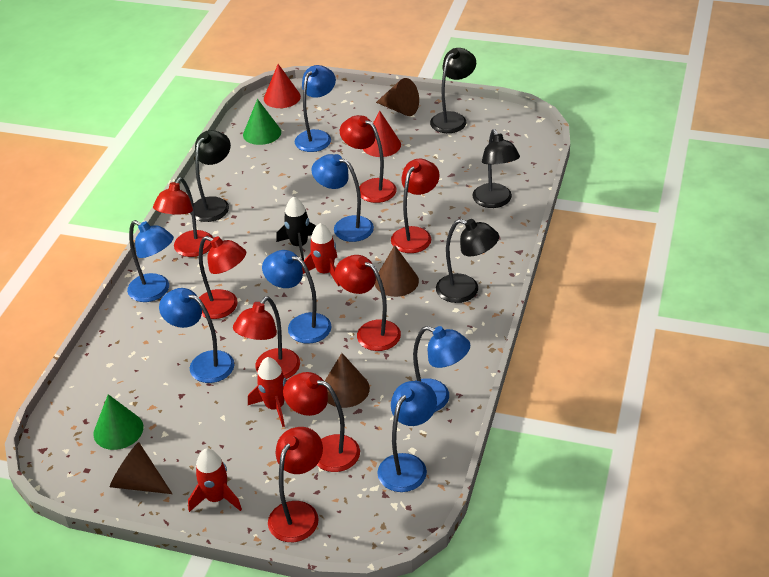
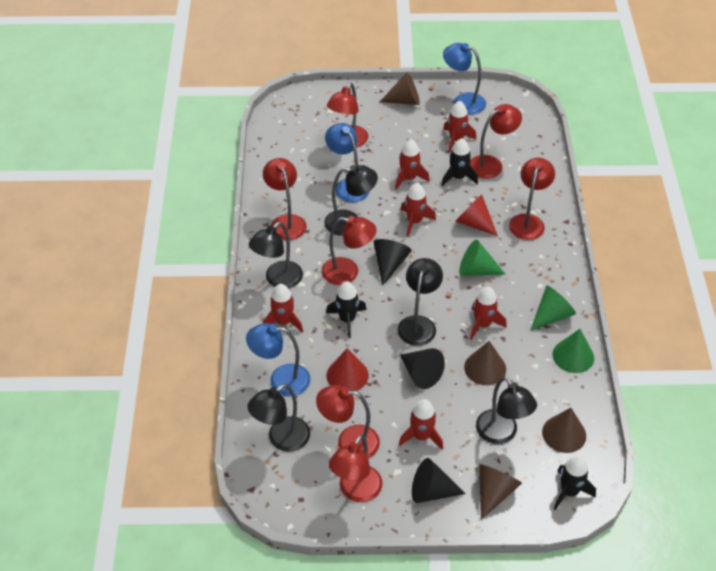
black cone: 0 -> 3
black lamp: 4 -> 5
black rocket: 1 -> 3
blue lamp: 7 -> 3
green cone: 2 -> 3
red lamp: 8 -> 7
red rocket: 3 -> 6

